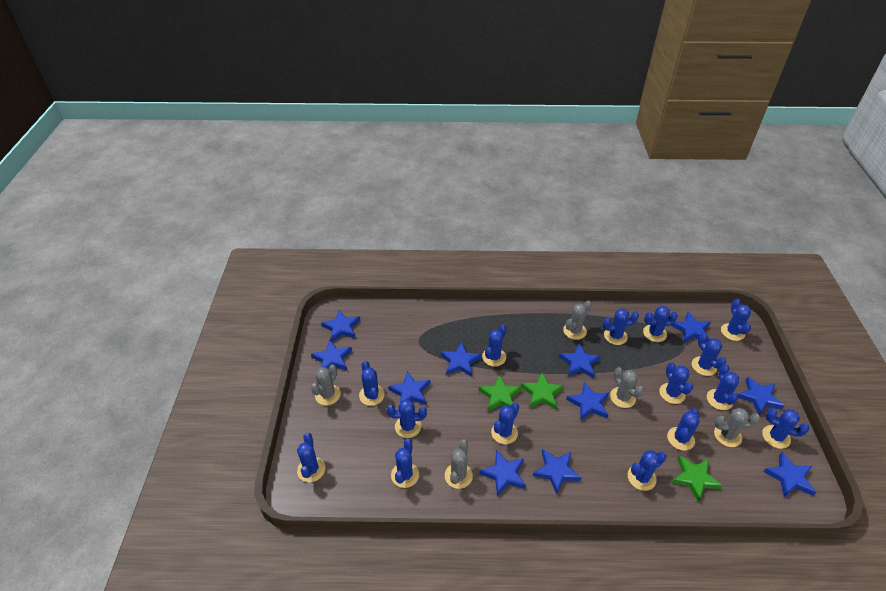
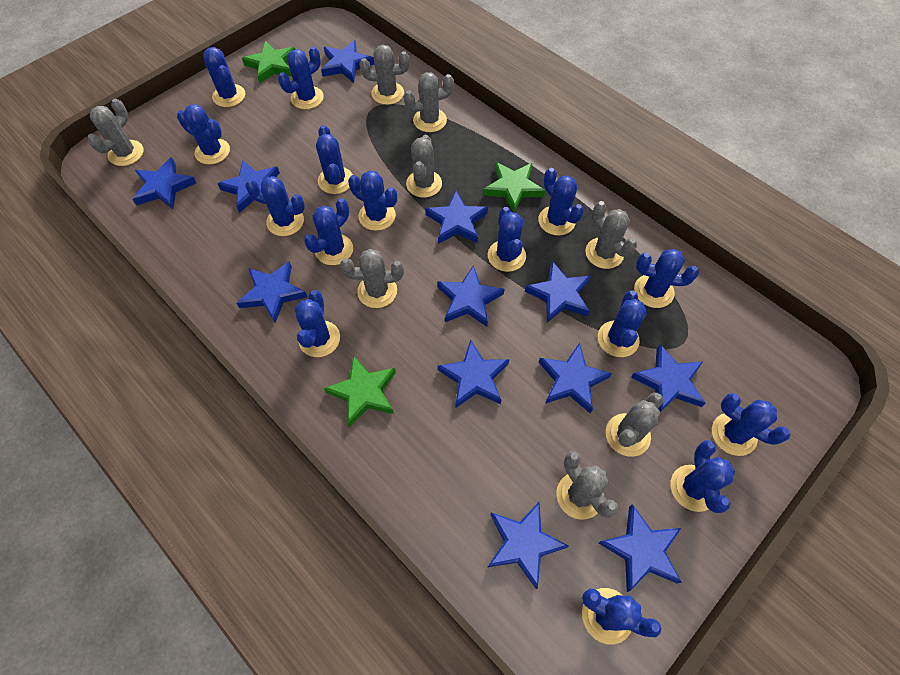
blue star: 11 -> 12
grey cactus: 5 -> 8

